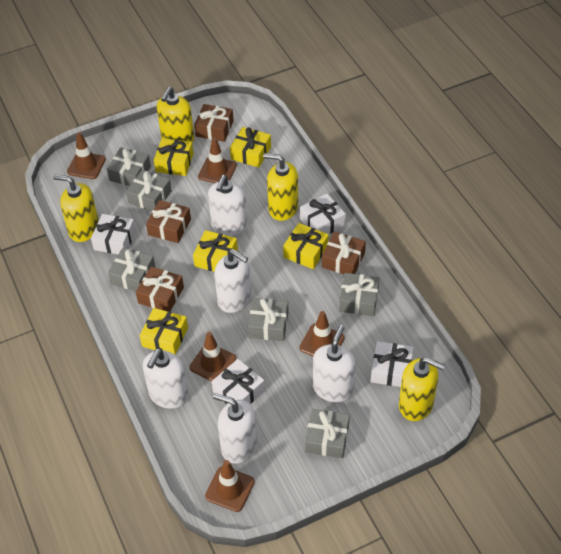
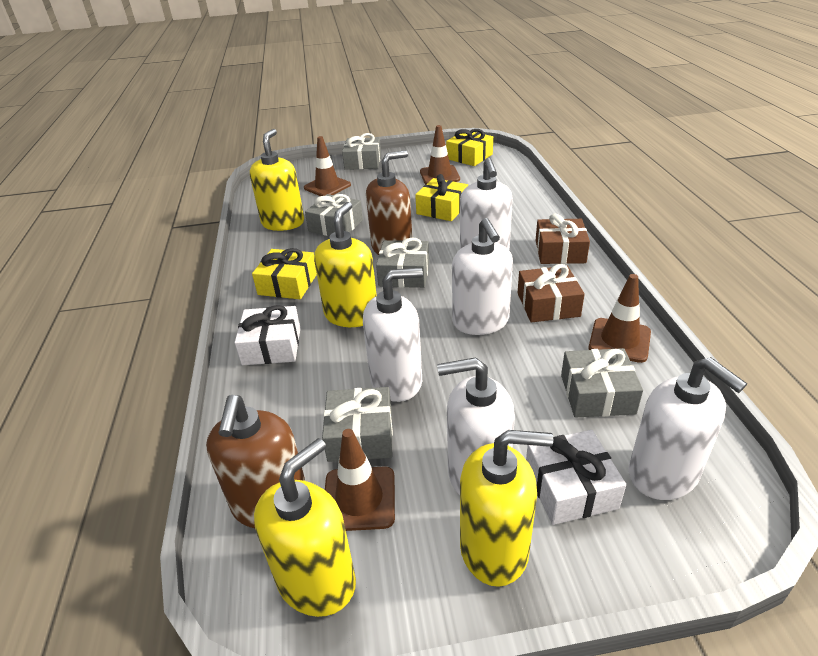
brown gift: 4 -> 2
brown soap dispenser: 0 -> 2
brown traffic cone: 5 -> 4
grey gift: 6 -> 5
white gift: 4 -> 2
yellow gift: 5 -> 3

